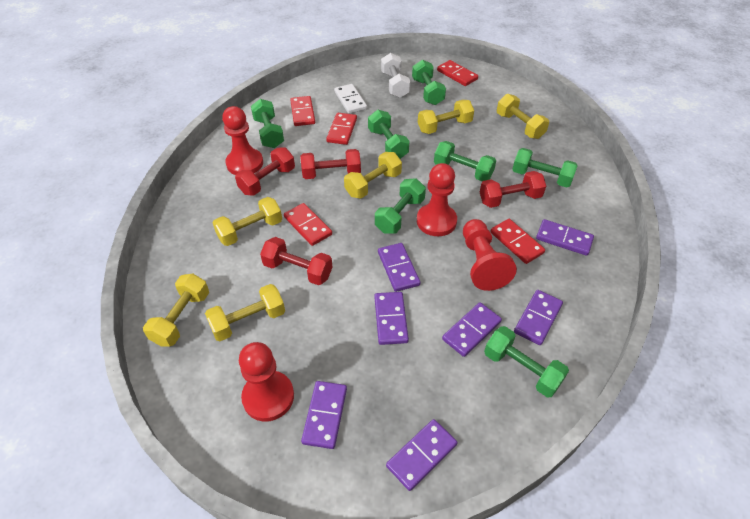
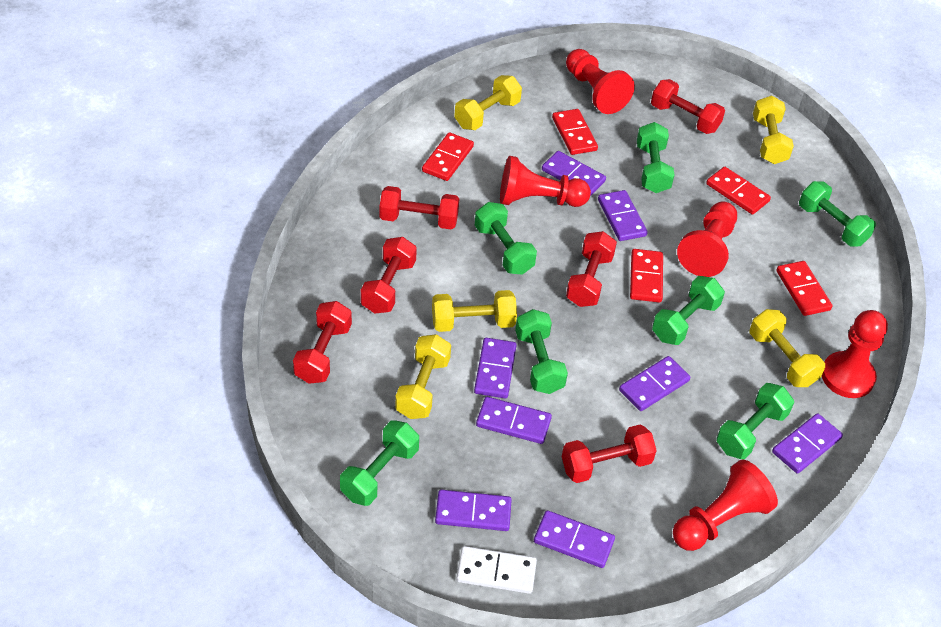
purple domino: 7 -> 8
red dumbbell: 4 -> 6
red pawn: 4 -> 5
white dumbbell: 1 -> 0
yellow dumbbell: 6 -> 5

